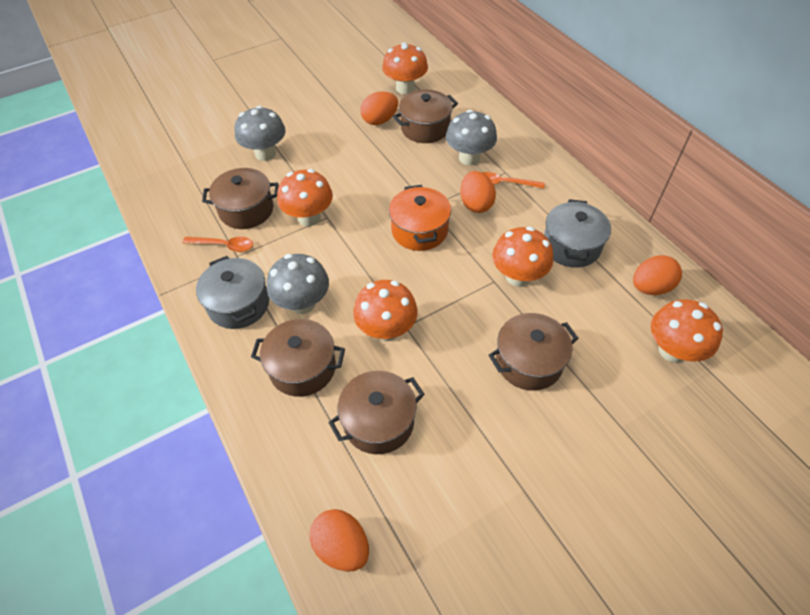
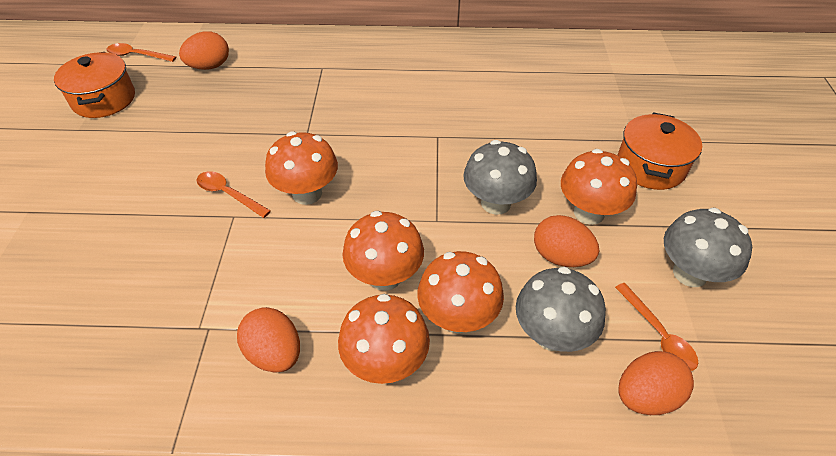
brown pot: 5 -> 0
grey pot: 2 -> 0
orange pot: 1 -> 2
orange spoon: 2 -> 3

